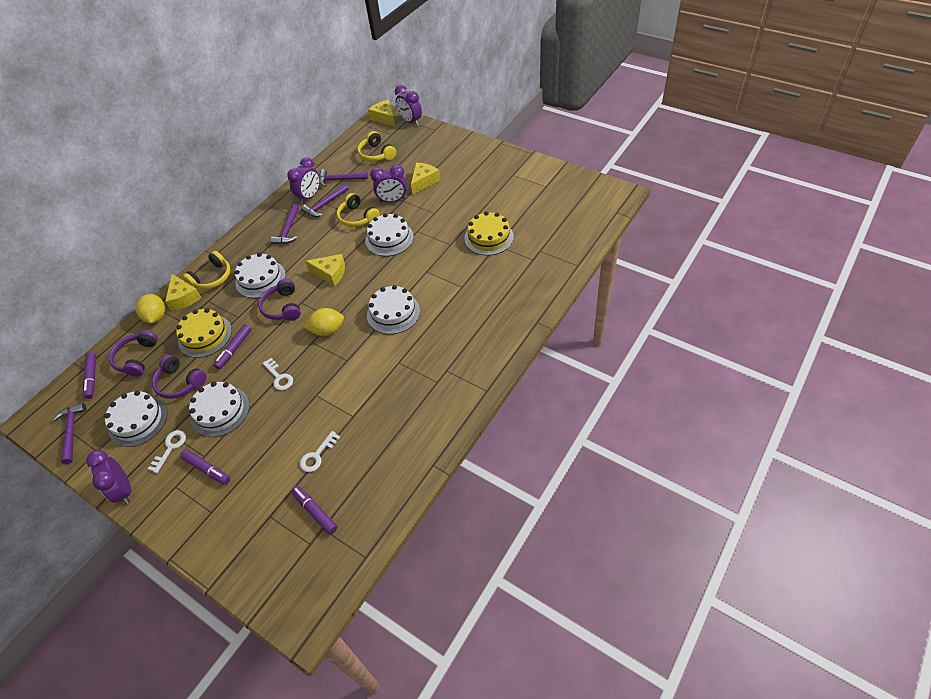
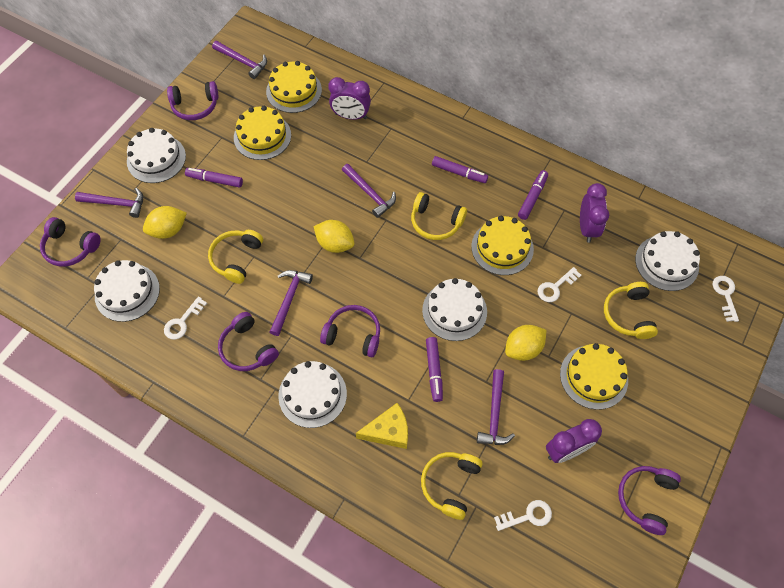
purple clock: 4 -> 3
purple hammer: 4 -> 5
purple headphones: 3 -> 5
white key: 3 -> 4
yellow cake: 2 -> 4
yellow cheese: 4 -> 1
yellow headphones: 3 -> 4
yellow lemon: 2 -> 3

